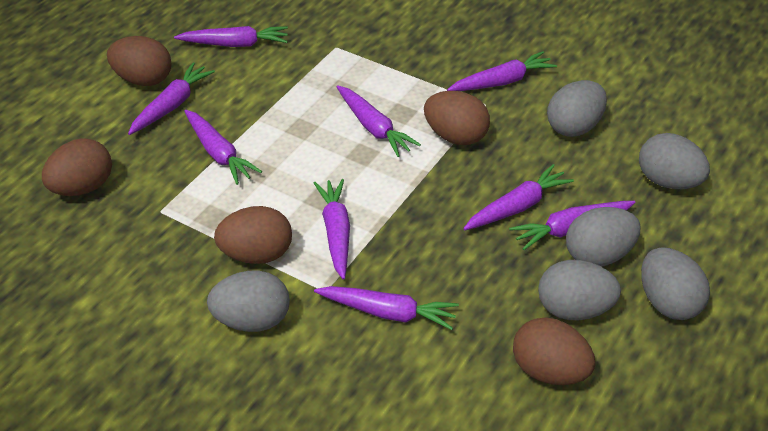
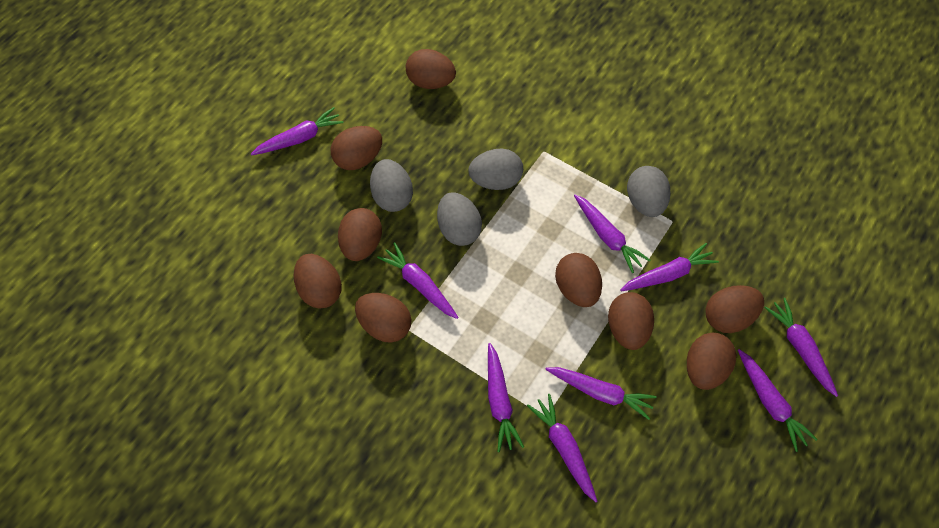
brown egg: 5 -> 9
grey egg: 6 -> 4

